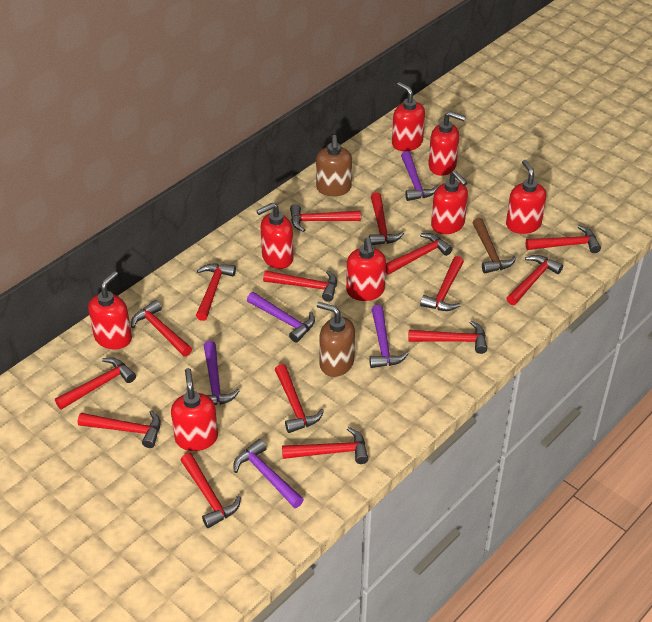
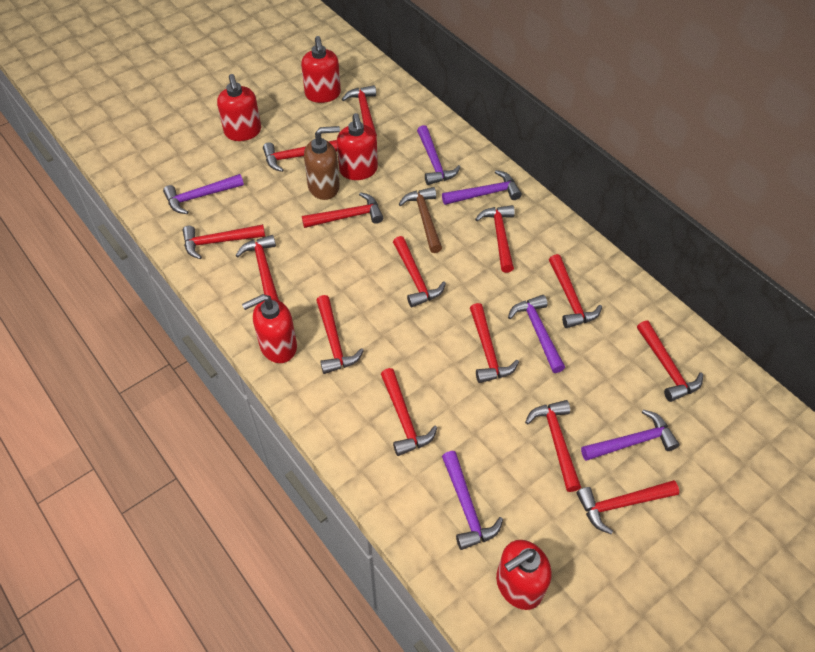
brown soap dispenser: 2 -> 1
purple hammer: 5 -> 6
red hammer: 15 -> 14
red soap dispenser: 8 -> 5

